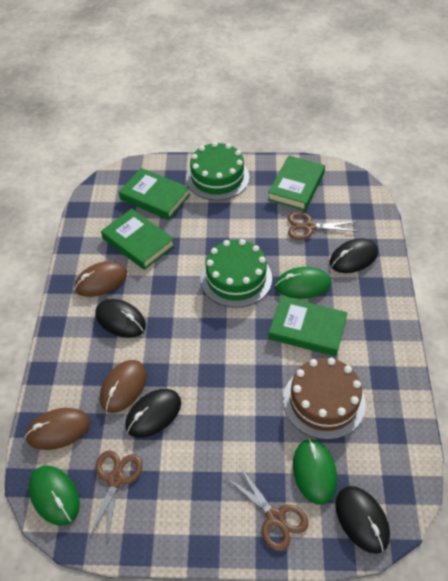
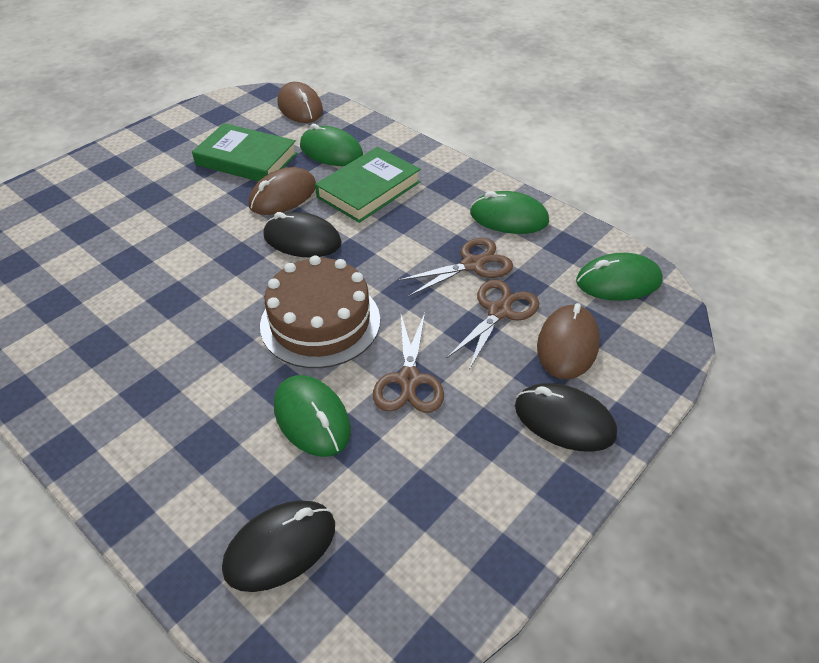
black mouse: 4 -> 3
green book: 4 -> 2
green cake: 2 -> 0
green mouse: 3 -> 4

